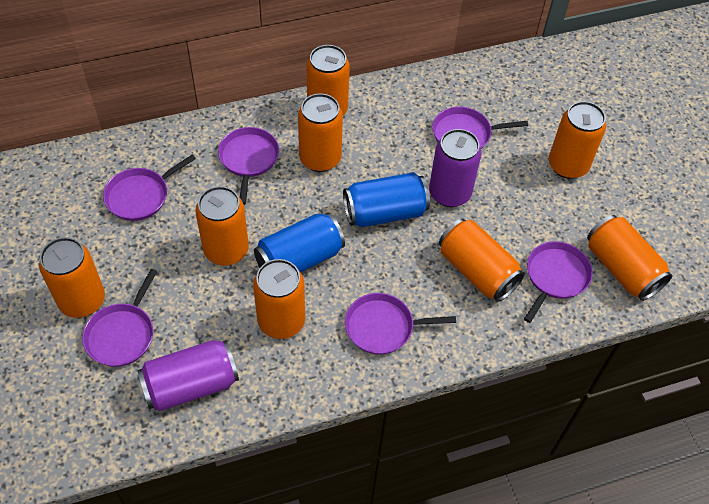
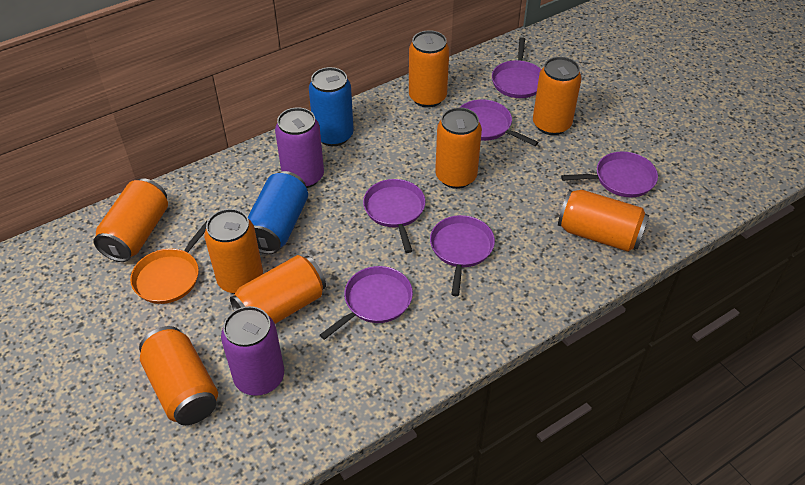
orange pan: 0 -> 1

